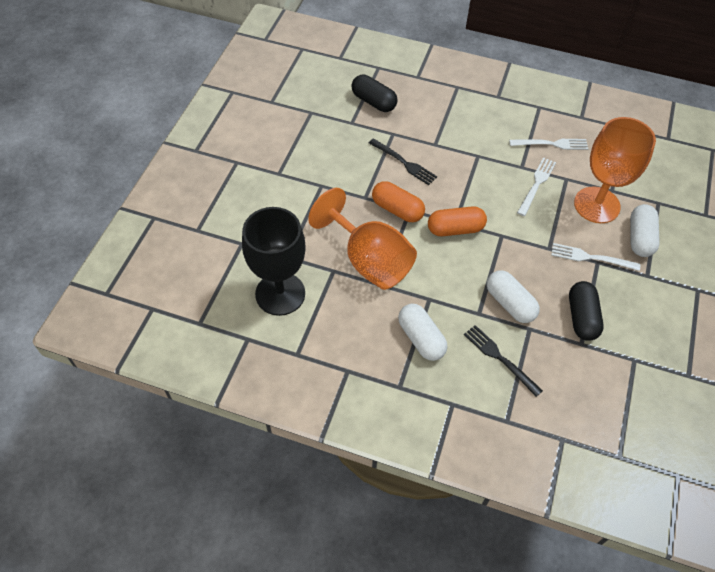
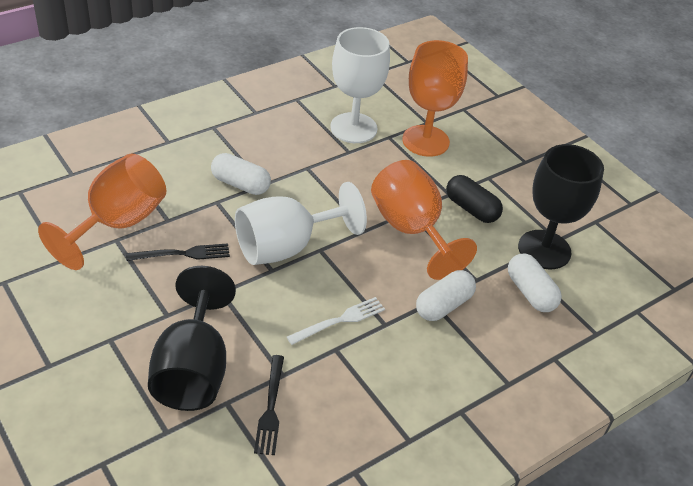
black capsule: 2 -> 1
black goblet: 1 -> 2
orange capsule: 2 -> 0
orange goblet: 2 -> 3
white fork: 3 -> 1
white goblet: 0 -> 2

